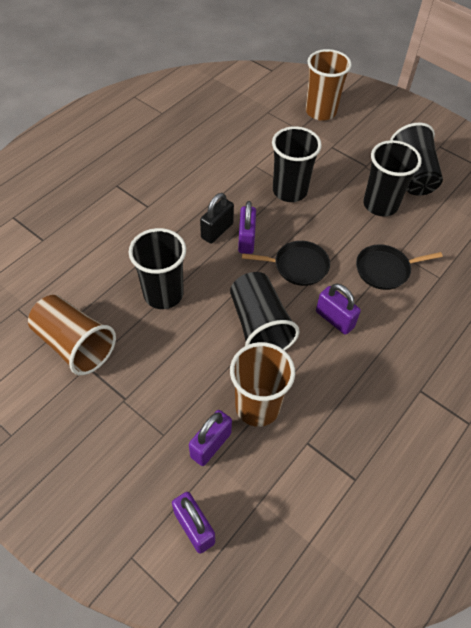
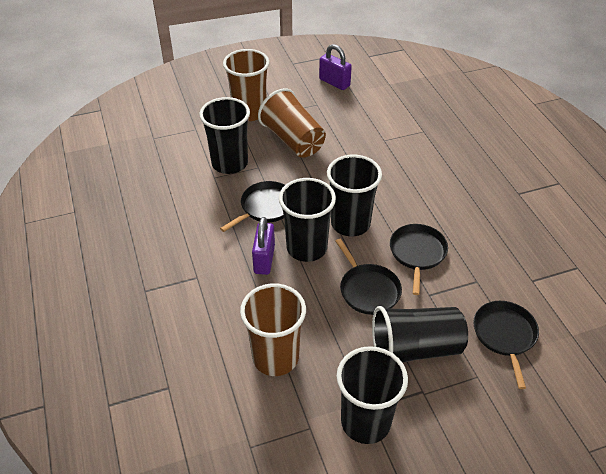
black padlock: 1 -> 0
black pan: 2 -> 4
purple padlock: 4 -> 2

